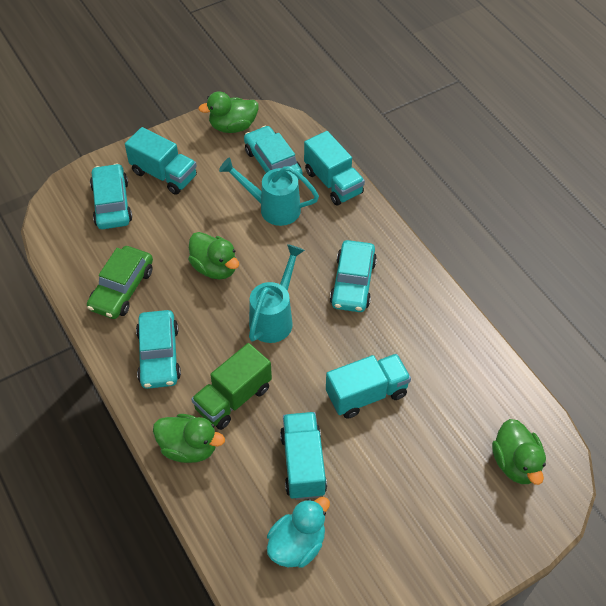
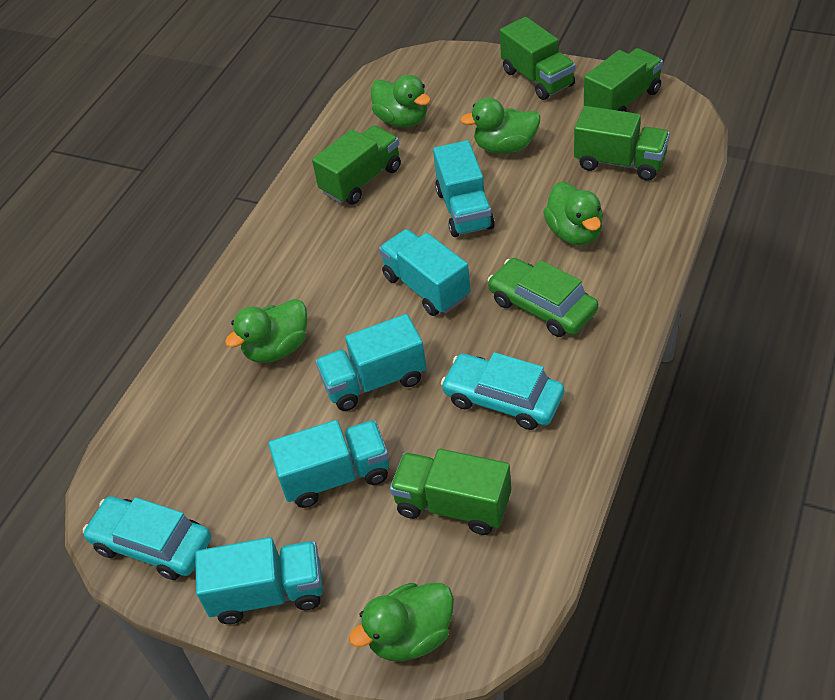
green duck: 4 -> 5
green truck: 1 -> 5
turquoise car: 4 -> 2
turquoise duck: 1 -> 0
turquoise truck: 4 -> 5
turquoise watering can: 2 -> 0

